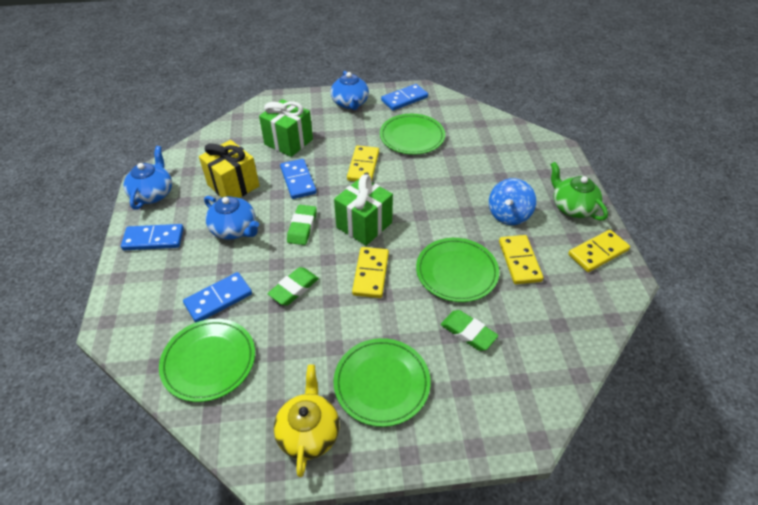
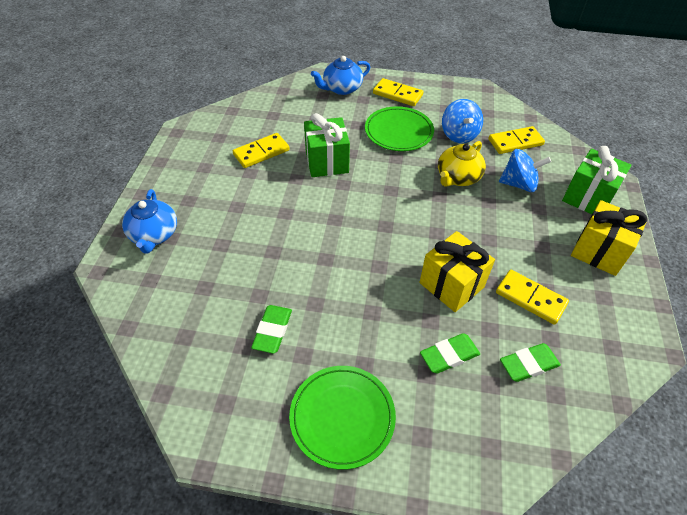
blue domino: 4 -> 0
blue spinning top: 1 -> 2
blue teapot: 3 -> 2
green plate: 4 -> 2
green teapot: 1 -> 0
yellow gift: 1 -> 2

